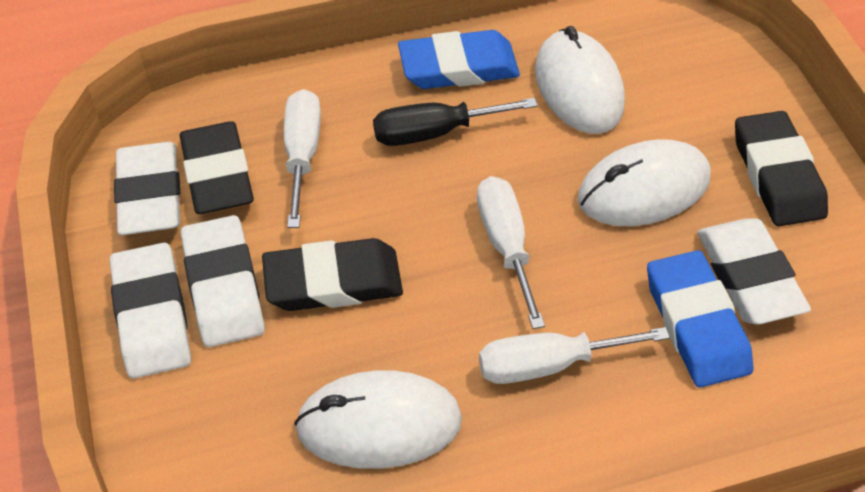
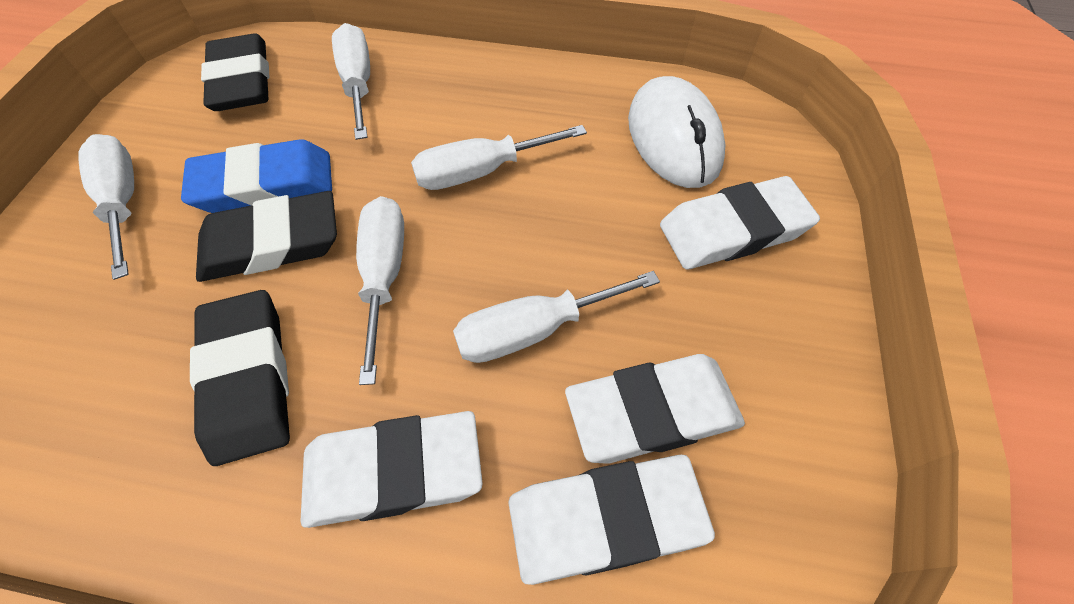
black screwdriver: 1 -> 0
blue eraser: 2 -> 1
white mouse: 3 -> 1
white screwdriver: 3 -> 5

